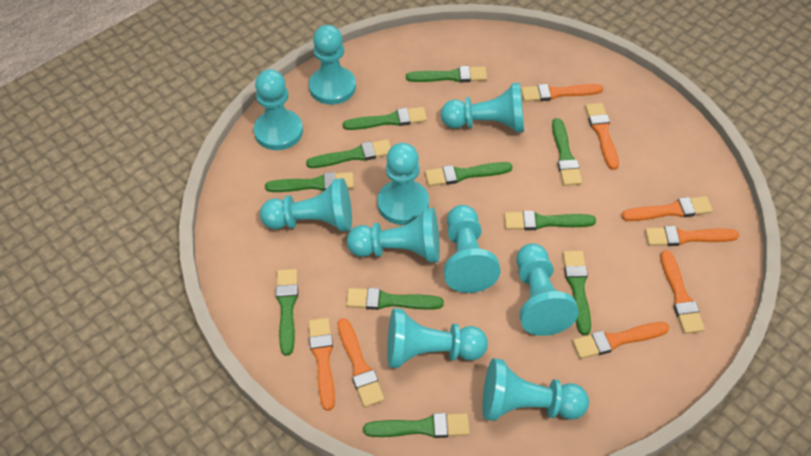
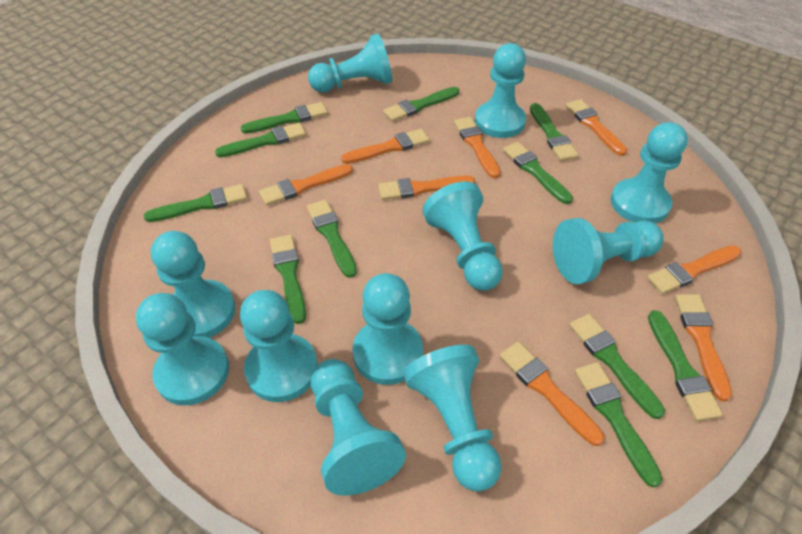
turquoise pawn: 10 -> 11

